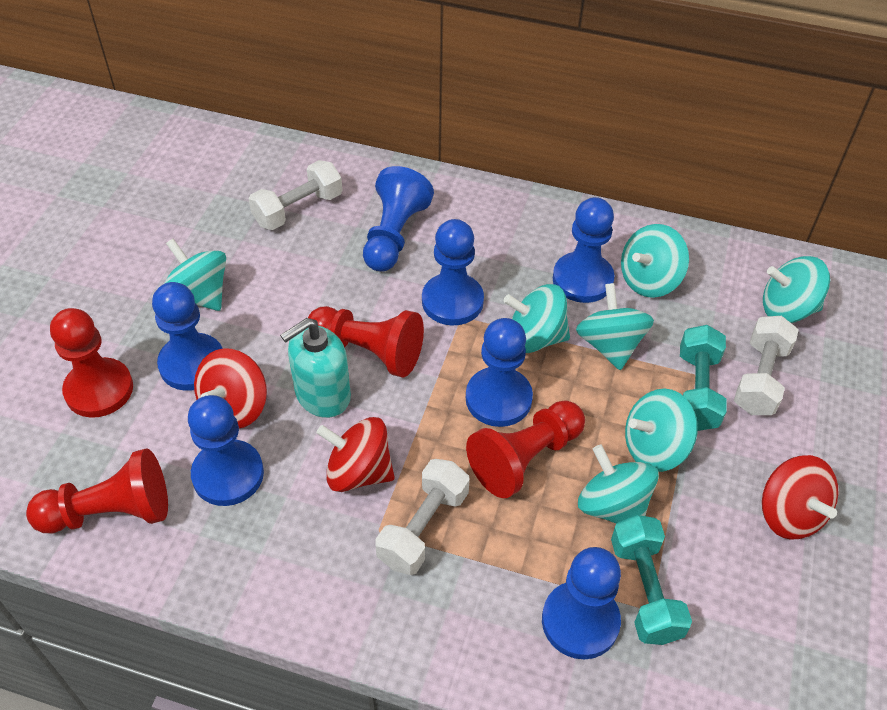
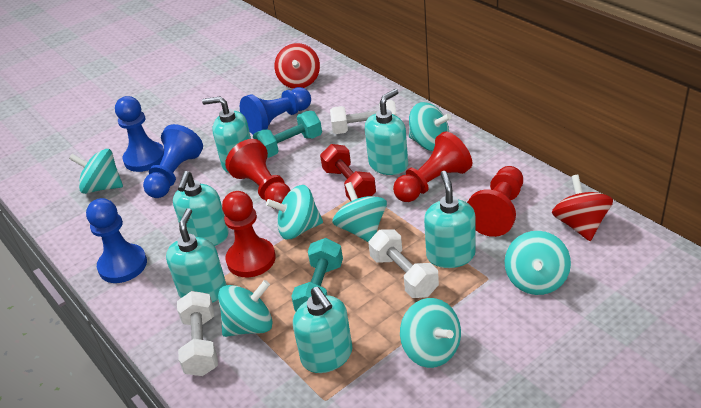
blue pawn: 7 -> 4
red dumbbell: 0 -> 1
red spinning top: 3 -> 2
turquoise soap dispenser: 1 -> 6

